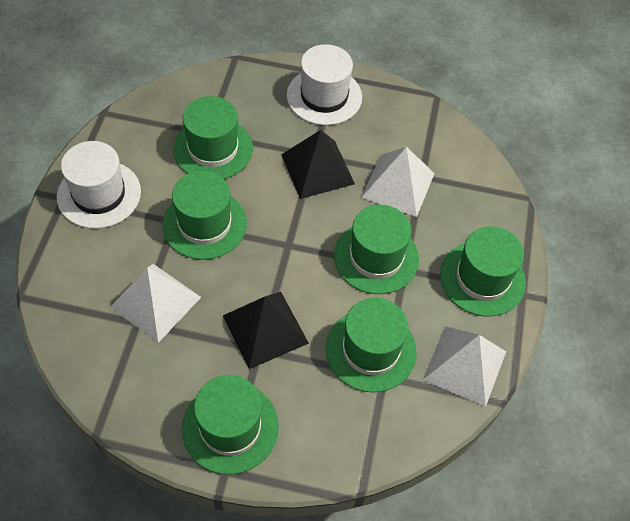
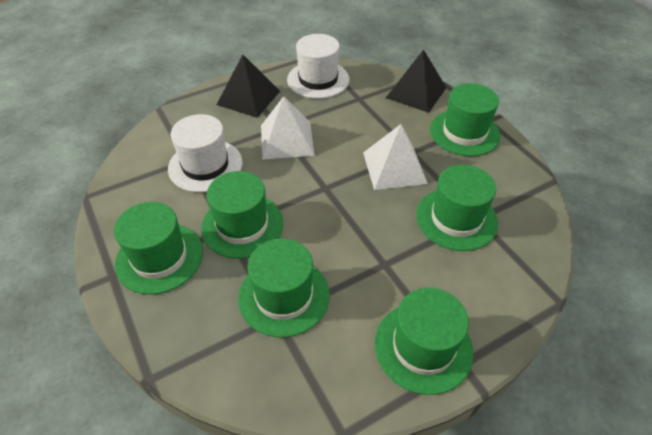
white pyramid: 3 -> 2

